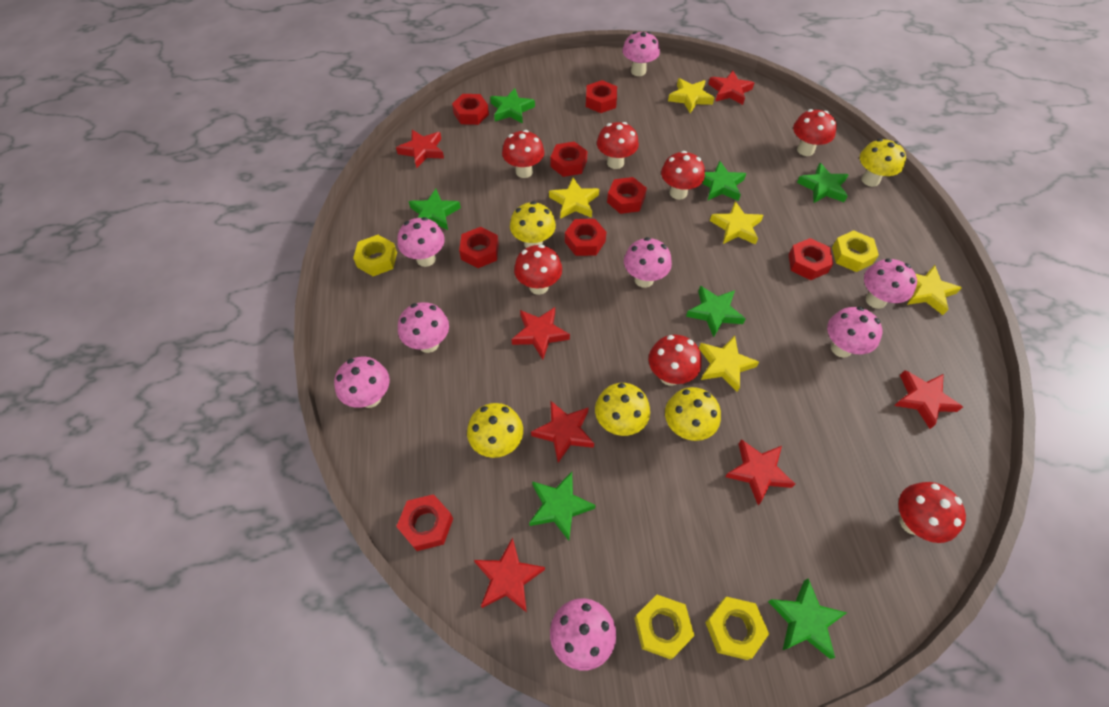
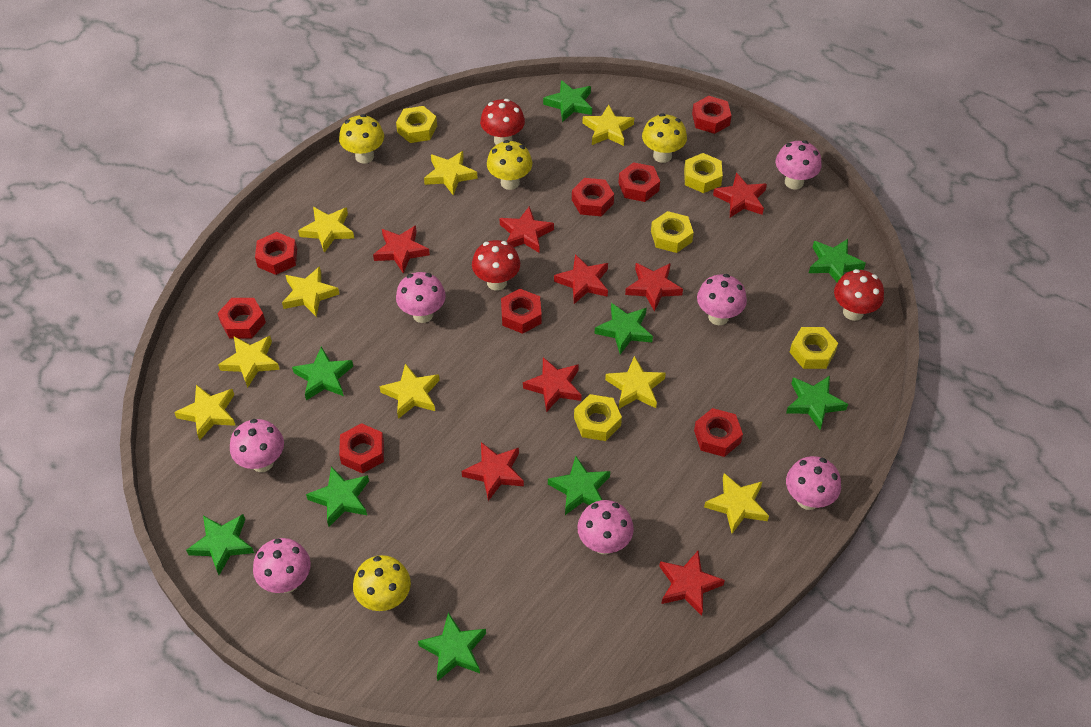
green star: 7 -> 9
pink mushroom: 8 -> 7
red mushroom: 7 -> 3
red star: 7 -> 8
yellow mushroom: 5 -> 4
yellow nut: 4 -> 5
yellow star: 5 -> 9

